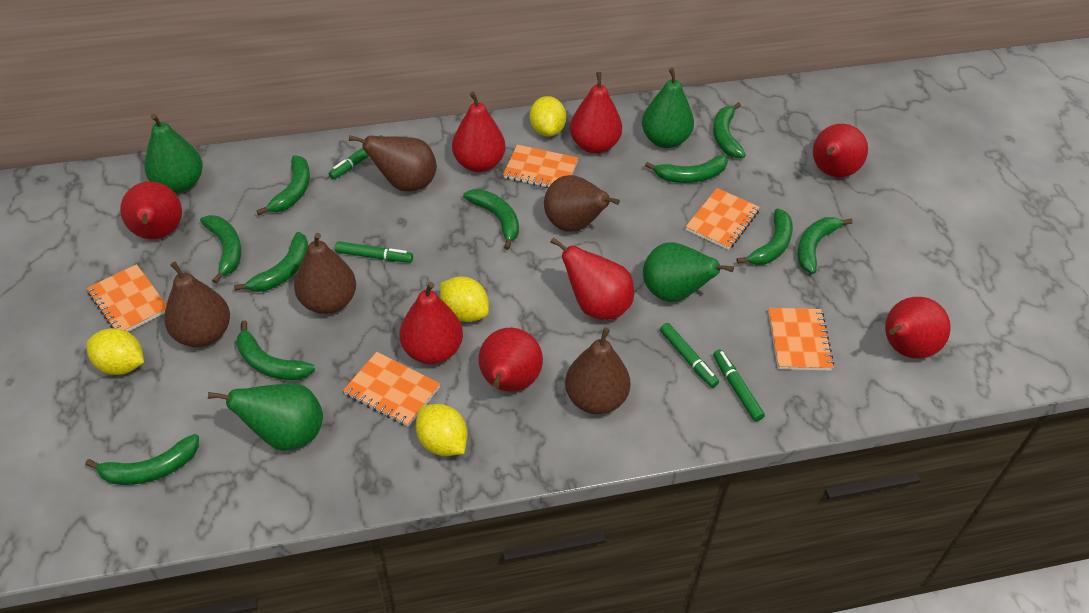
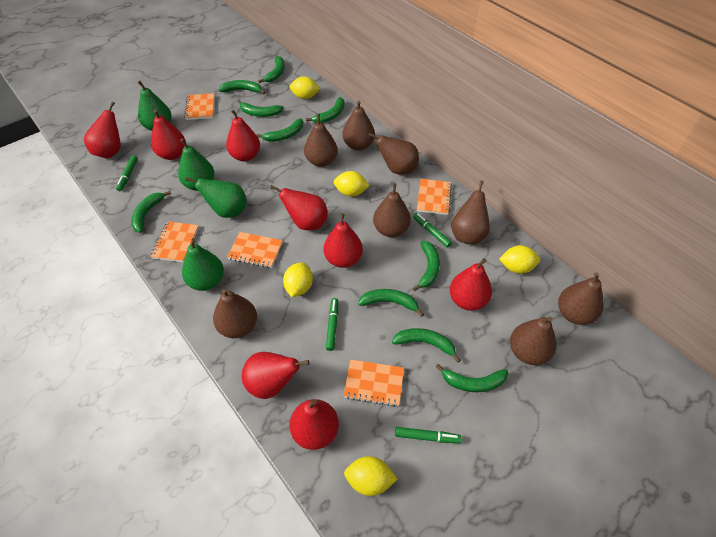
brown pear: 5 -> 8
yellow lemon: 4 -> 5

